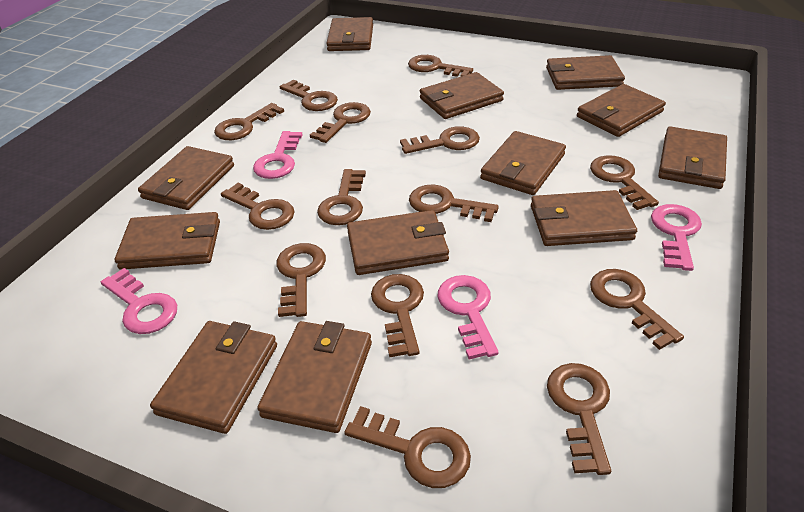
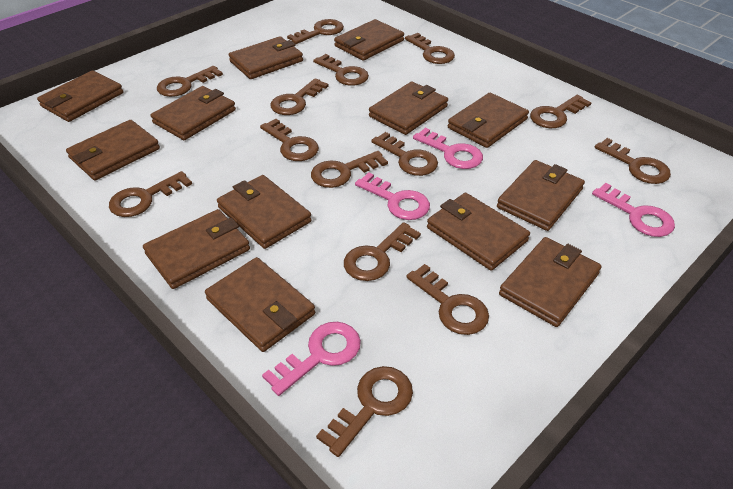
brown wallet: 12 -> 13

